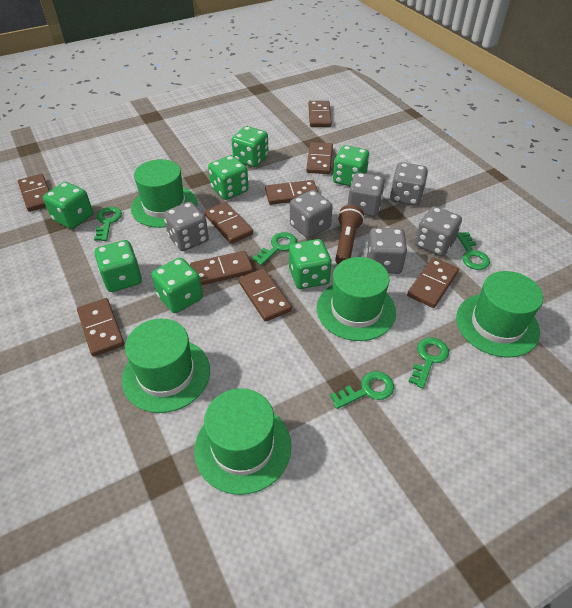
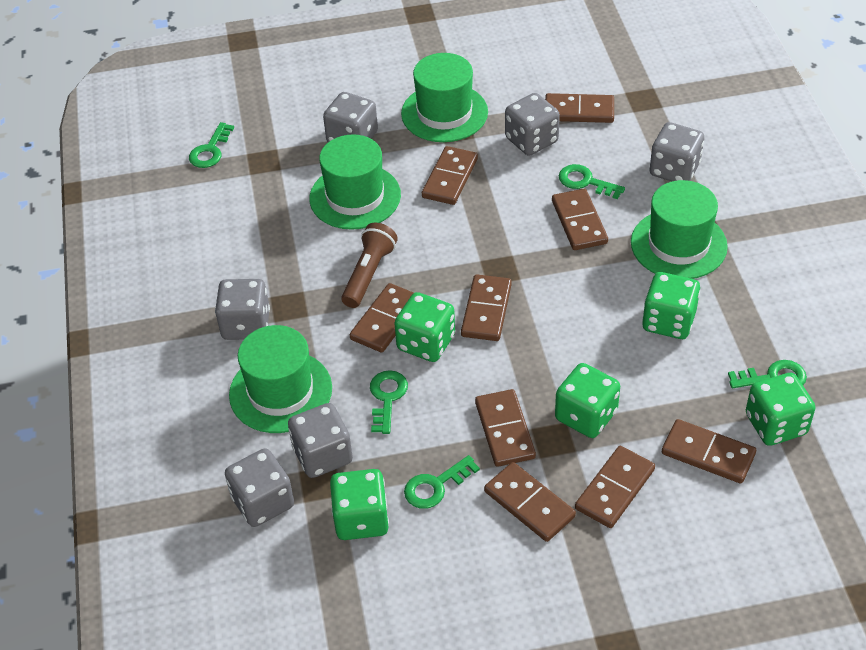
green dice: 7 -> 5
green hat: 5 -> 4

